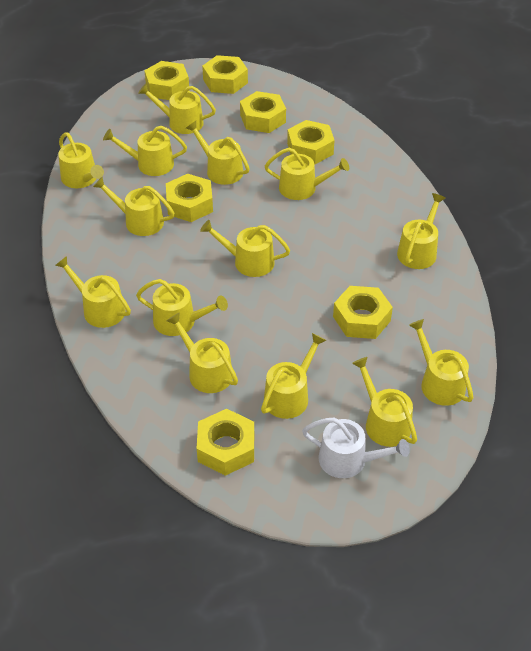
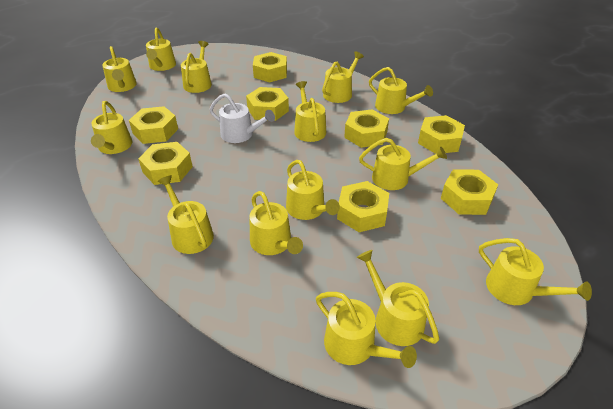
yellow nut: 7 -> 8

